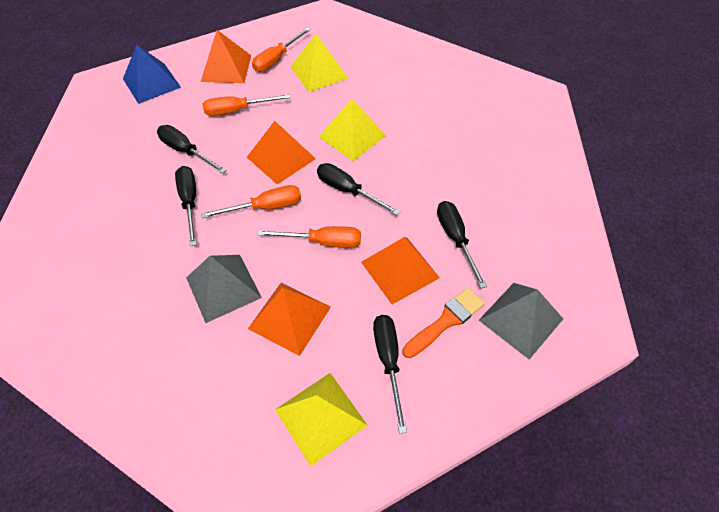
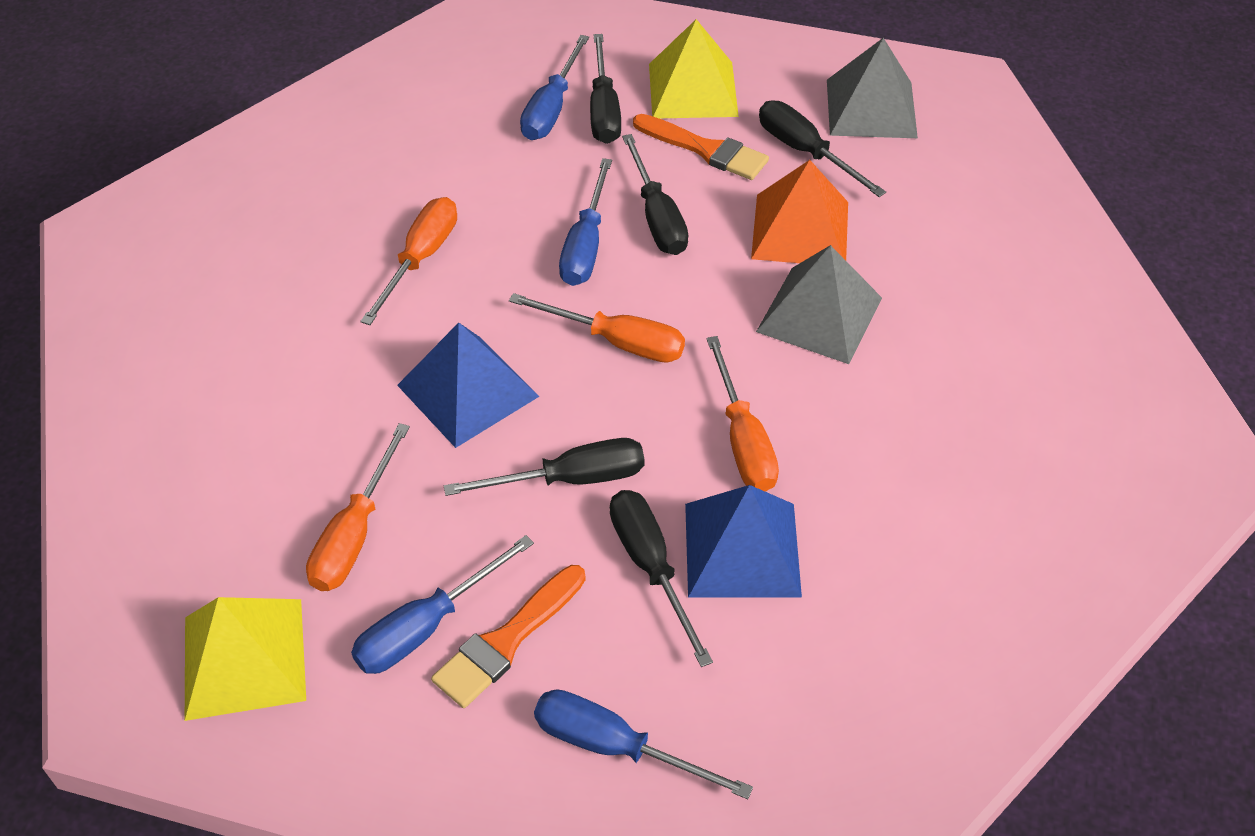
blue pyramid: 1 -> 2
blue screwdriver: 0 -> 4
orange brush: 1 -> 2
orange pyramid: 4 -> 1
yellow pyramid: 3 -> 2

